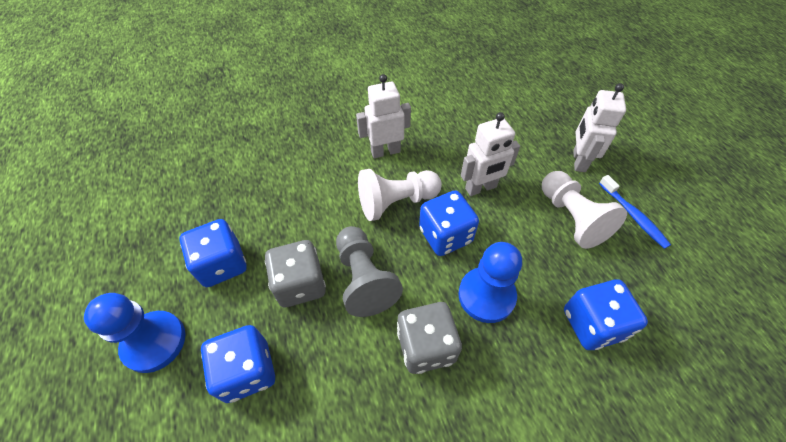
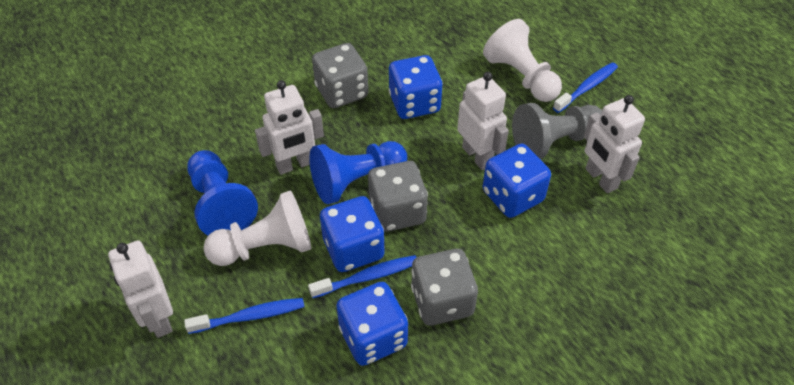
blue toothbrush: 1 -> 3
grey dice: 2 -> 3
white robot: 3 -> 4

